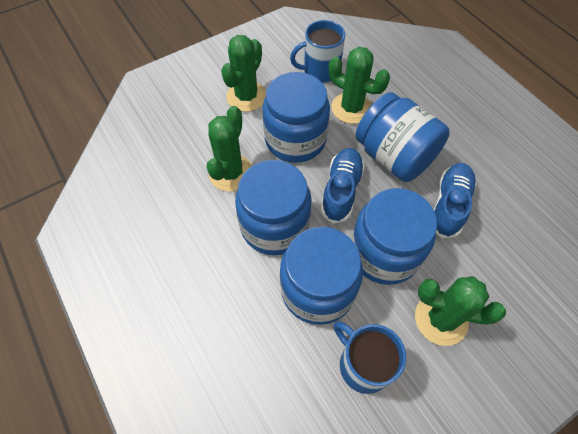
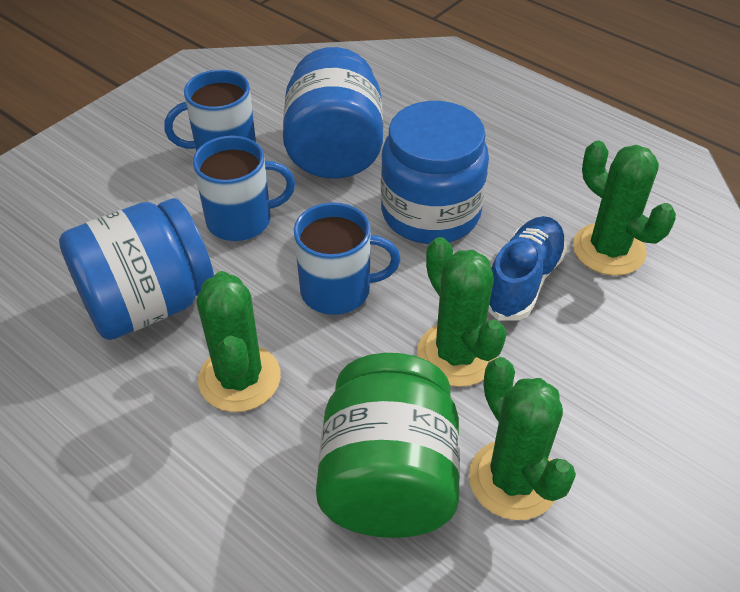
blue jar: 5 -> 3
blue mug: 2 -> 3
blue shoe: 2 -> 1
green jar: 0 -> 1

